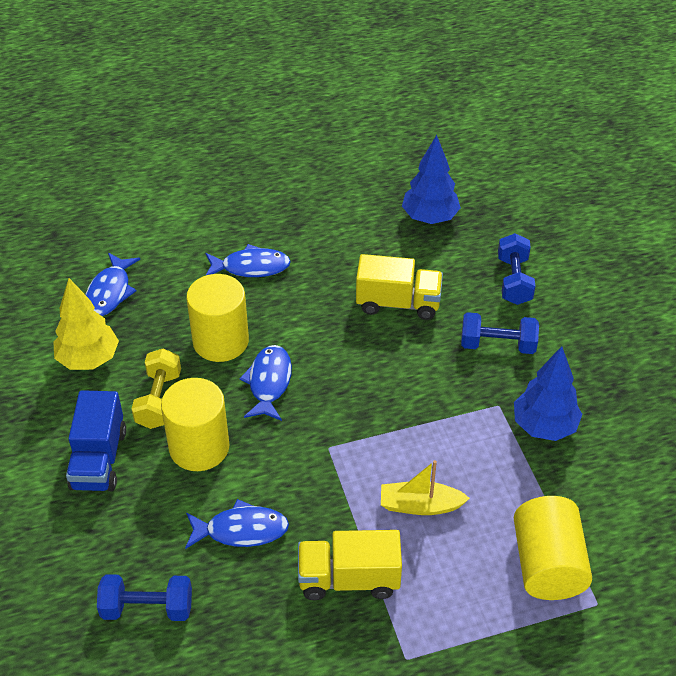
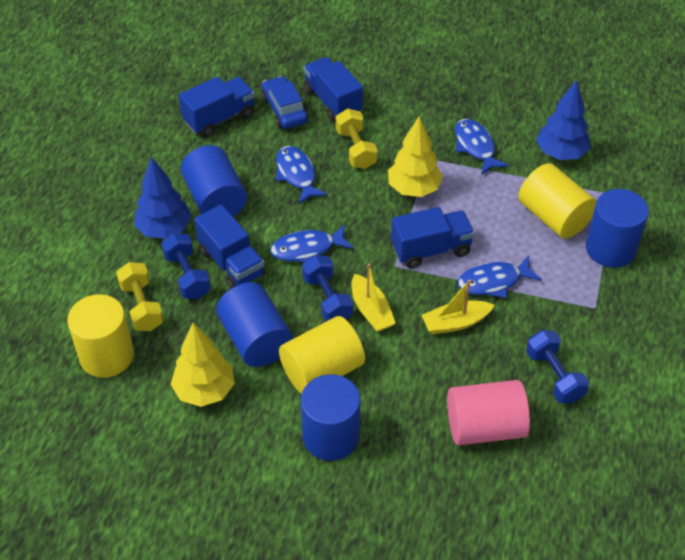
blue car: 0 -> 1
blue cylinder: 0 -> 4
blue truck: 1 -> 4
pink cylinder: 0 -> 1
yellow boat: 1 -> 2
yellow dumbbell: 1 -> 2
yellow tree: 1 -> 2
yellow truck: 2 -> 0

